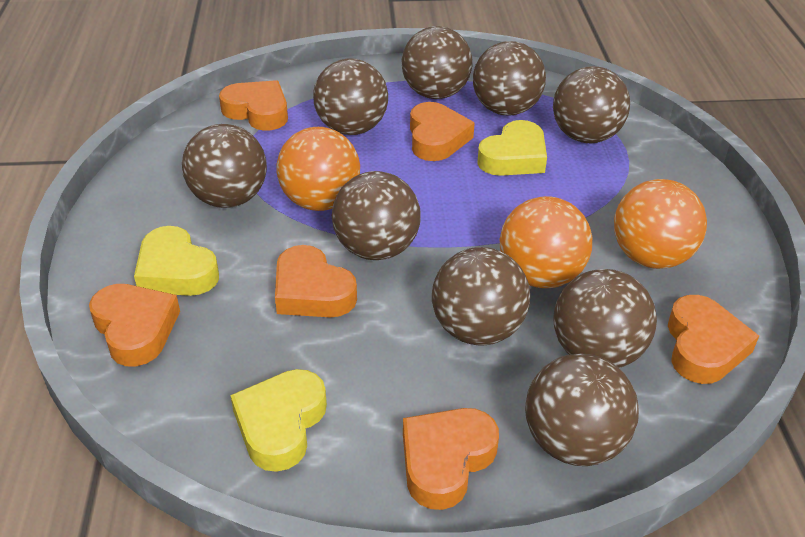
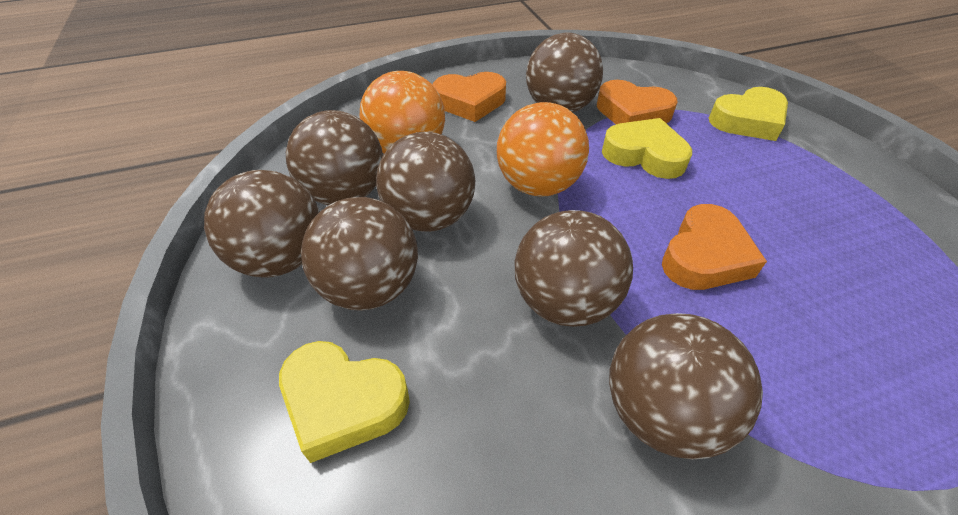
brown ball: 9 -> 7
orange ball: 3 -> 2
orange heart: 6 -> 3

